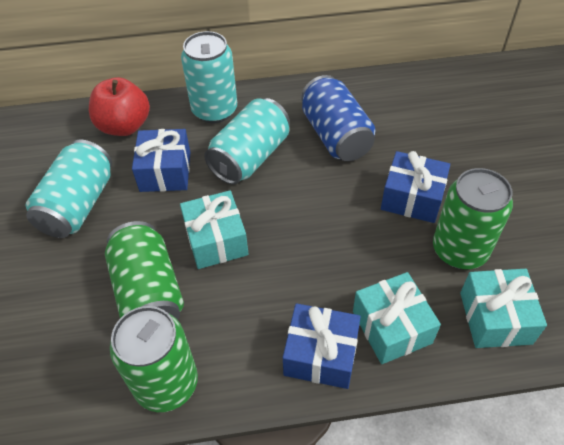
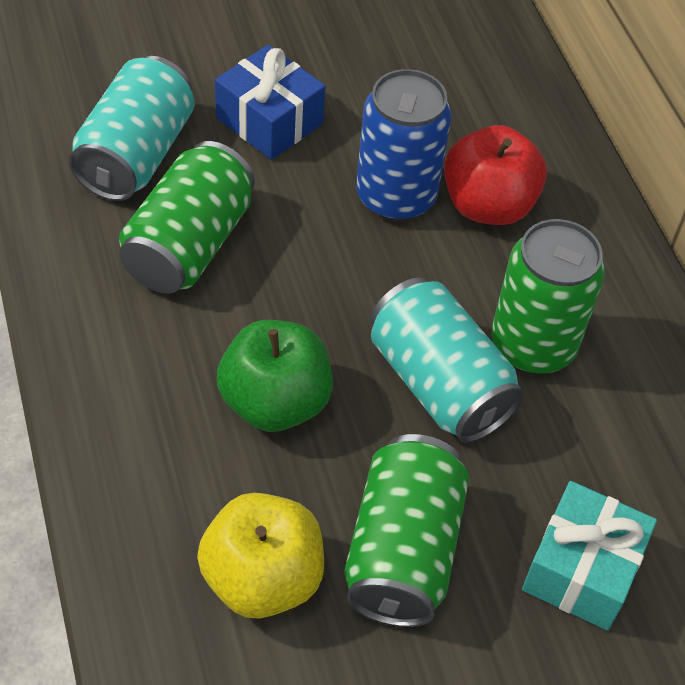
blue gift: 3 -> 1
green apple: 0 -> 1
turquoise can: 3 -> 2
turquoise gift: 3 -> 1
yellow apple: 0 -> 1

